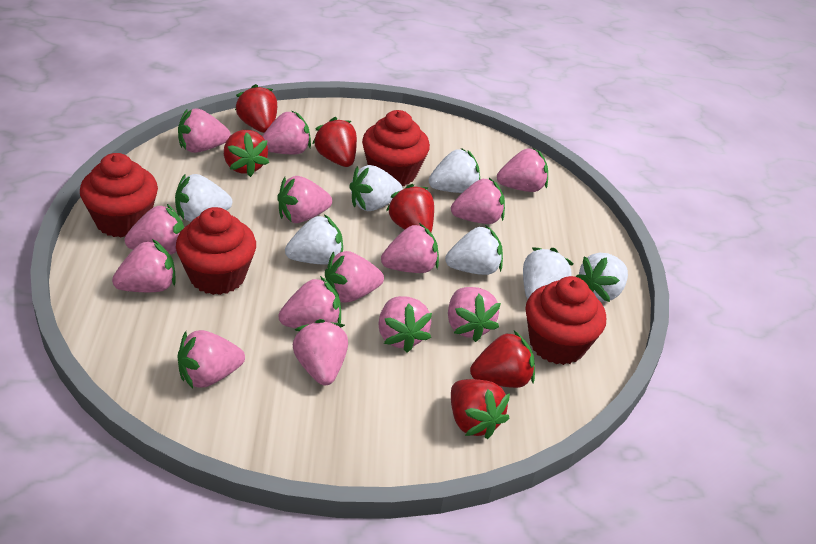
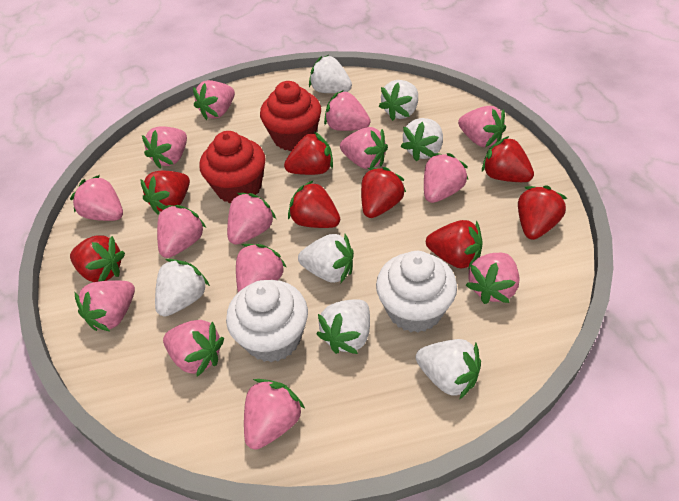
red cupcake: 4 -> 2
red strawberry: 6 -> 8
white cupcake: 0 -> 2

